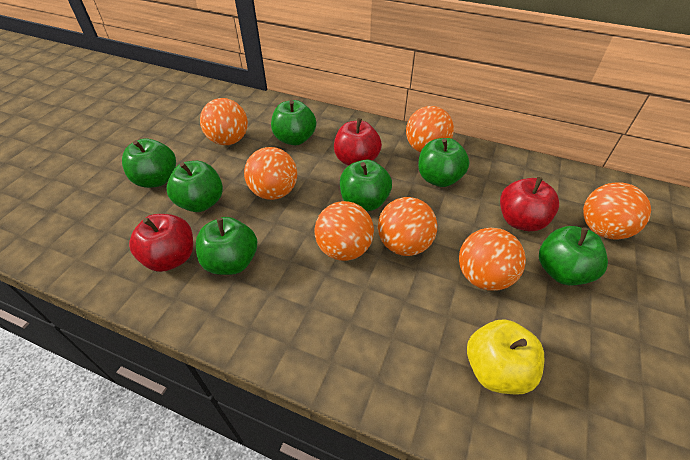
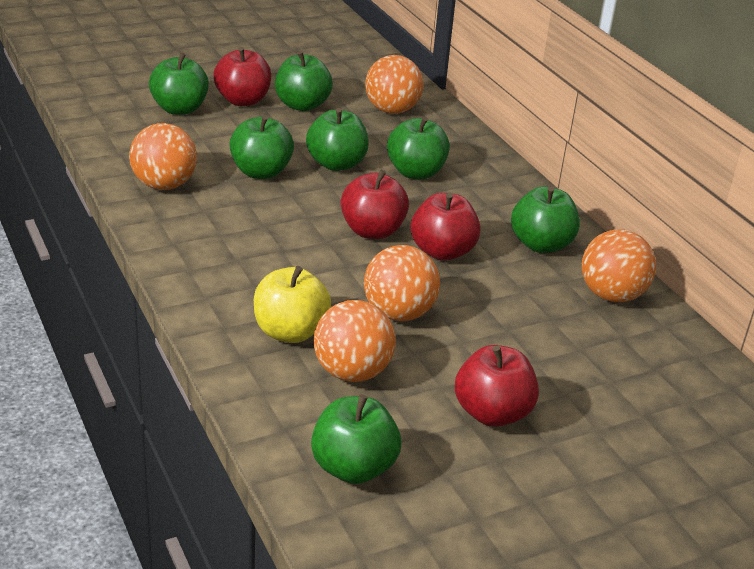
orange ball: 7 -> 5
red apple: 3 -> 4

